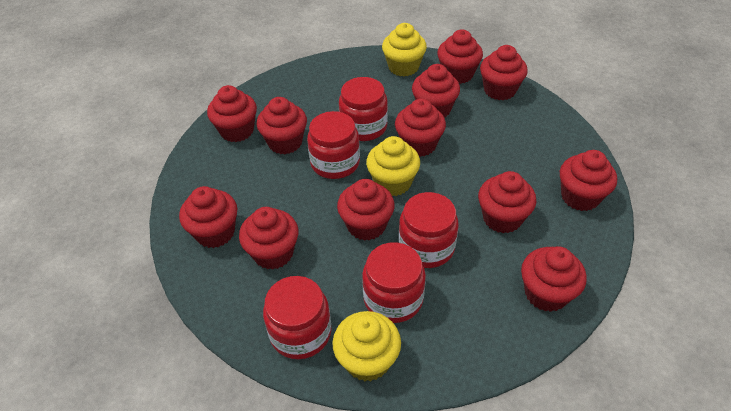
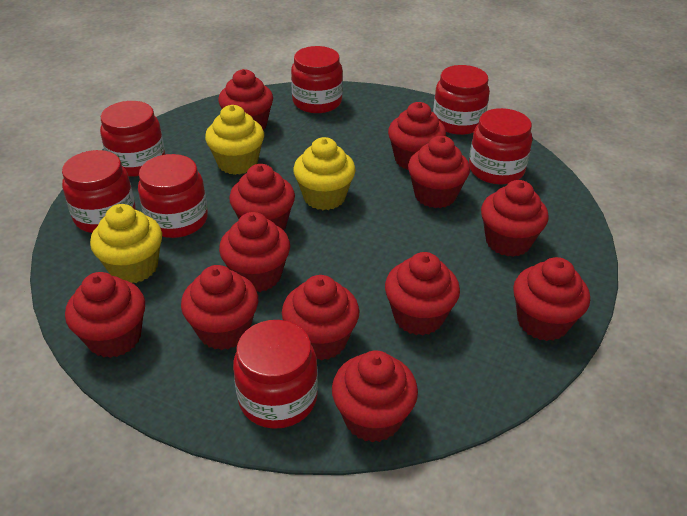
red jar: 5 -> 7

